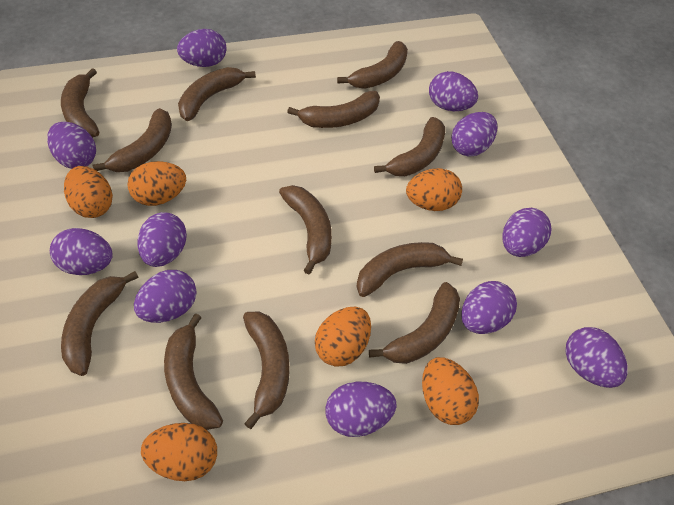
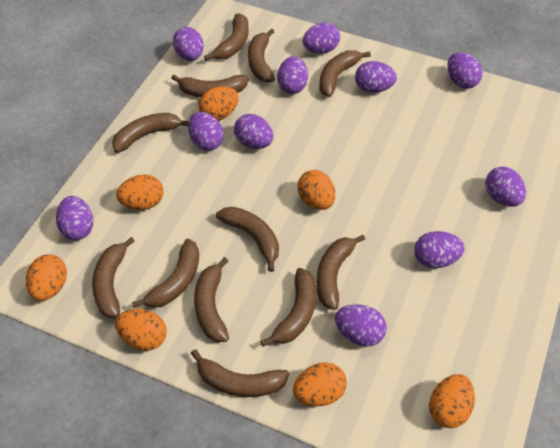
orange egg: 6 -> 7

